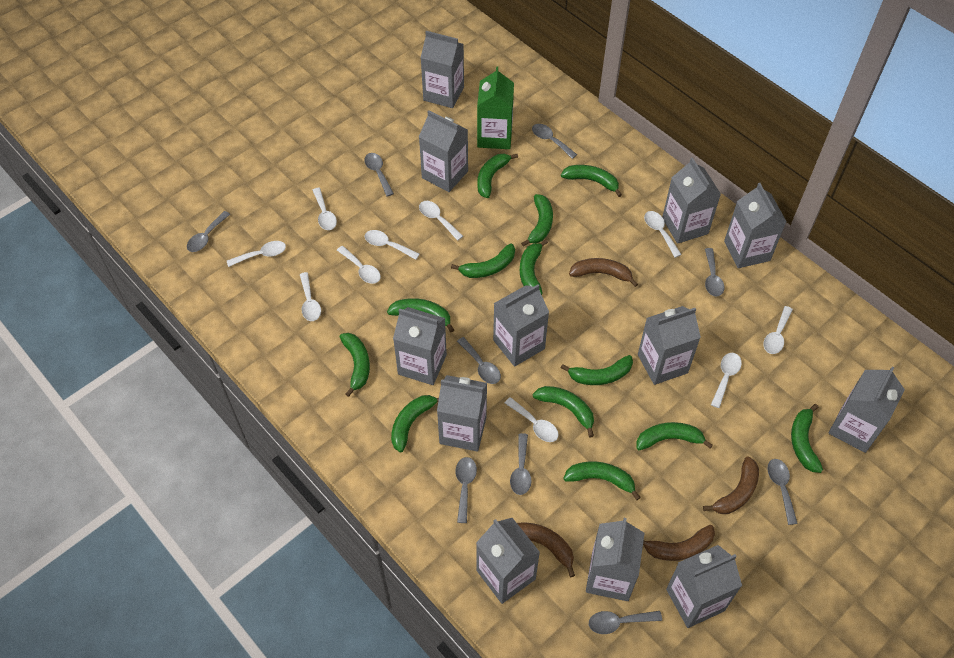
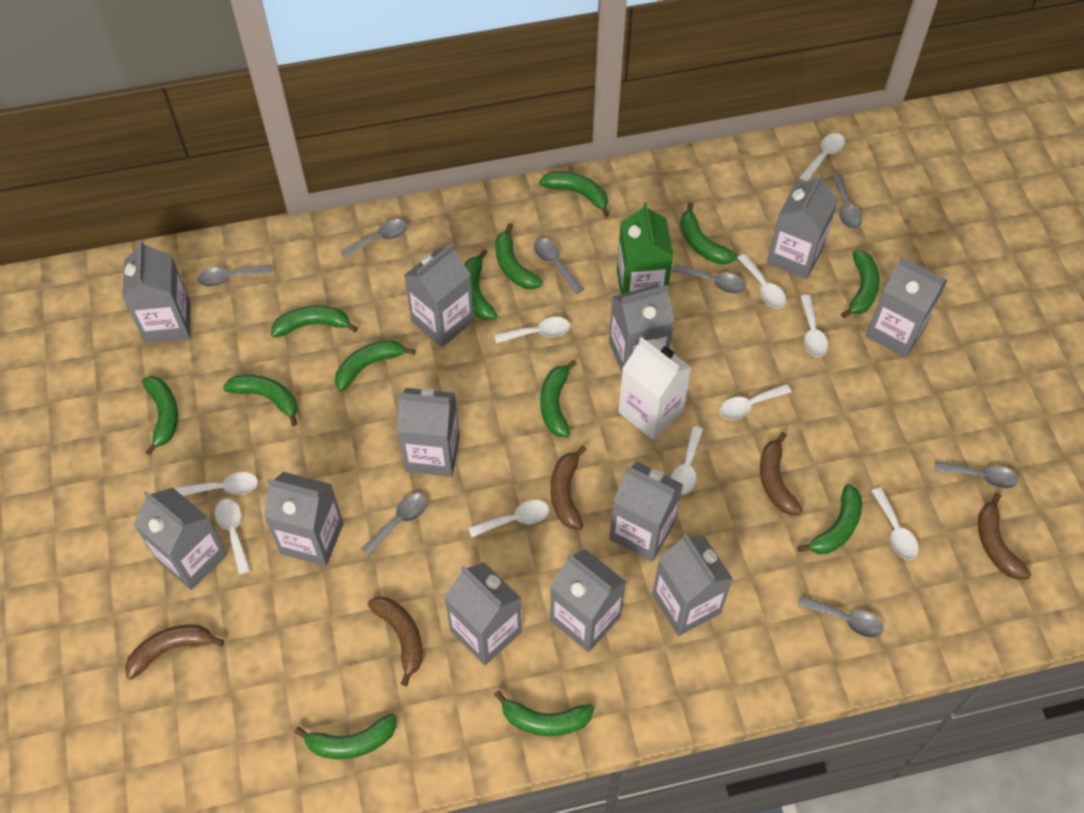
brown banana: 4 -> 5
grey spoon: 9 -> 8
white carton: 0 -> 1

